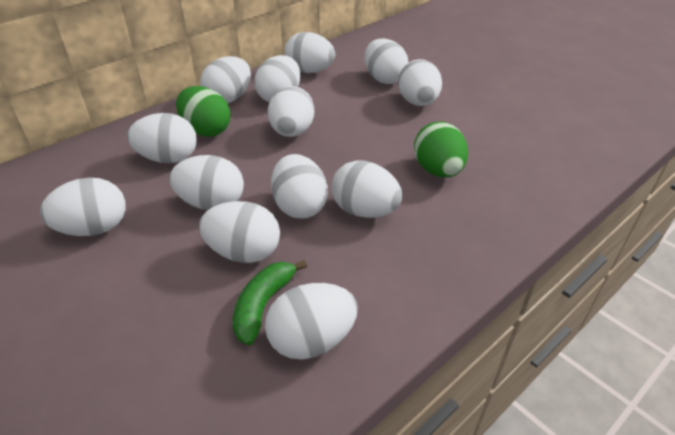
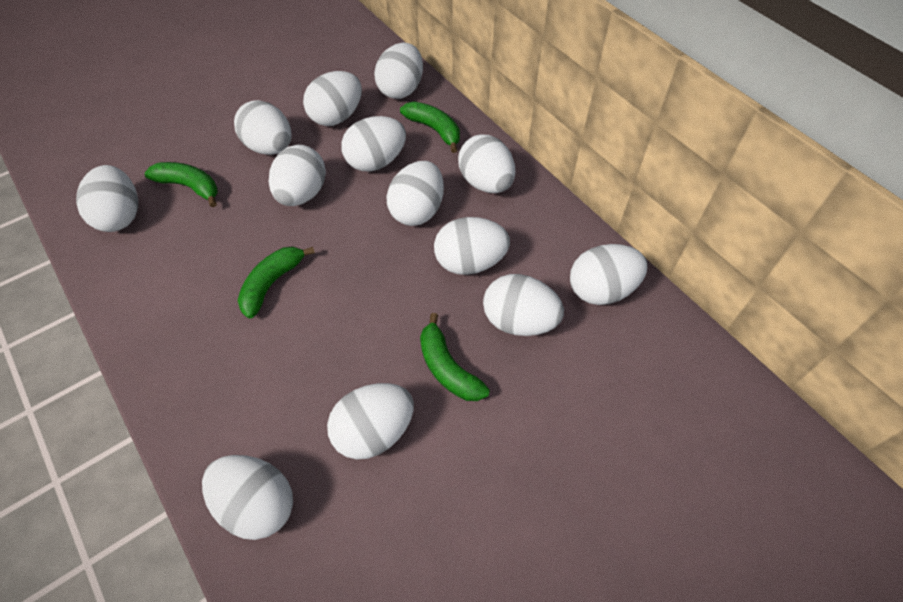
green banana: 1 -> 4
green egg: 2 -> 0

